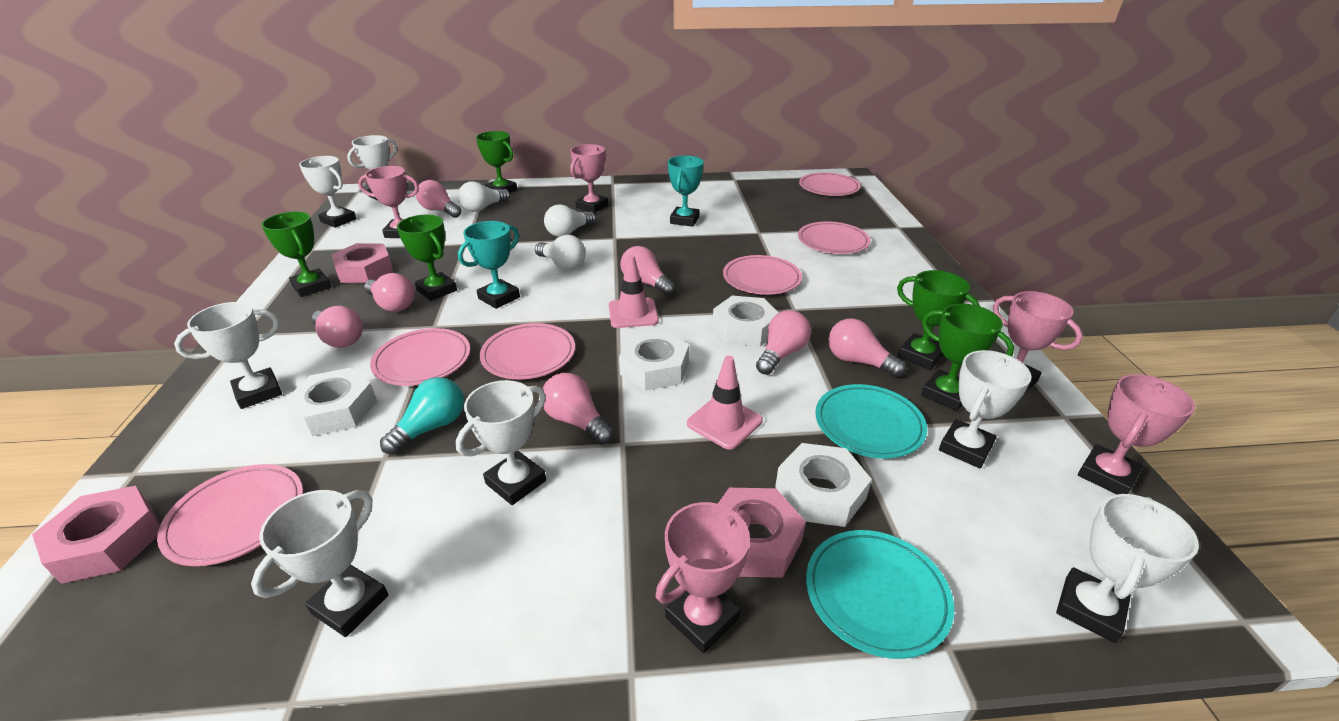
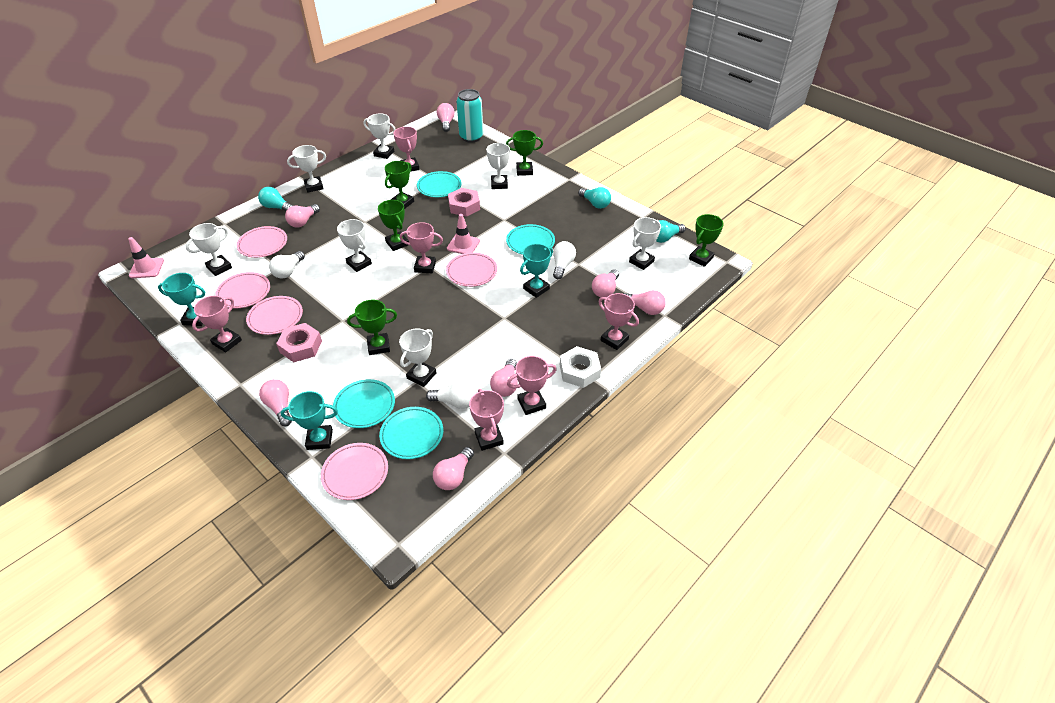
pink nut: 3 -> 2
pink plate: 6 -> 5
pink trophy: 5 -> 6
turquoise can: 0 -> 1
turquoise light bulb: 1 -> 3
turquoise plate: 2 -> 4
turquoise trophy: 2 -> 3
white nut: 4 -> 1

